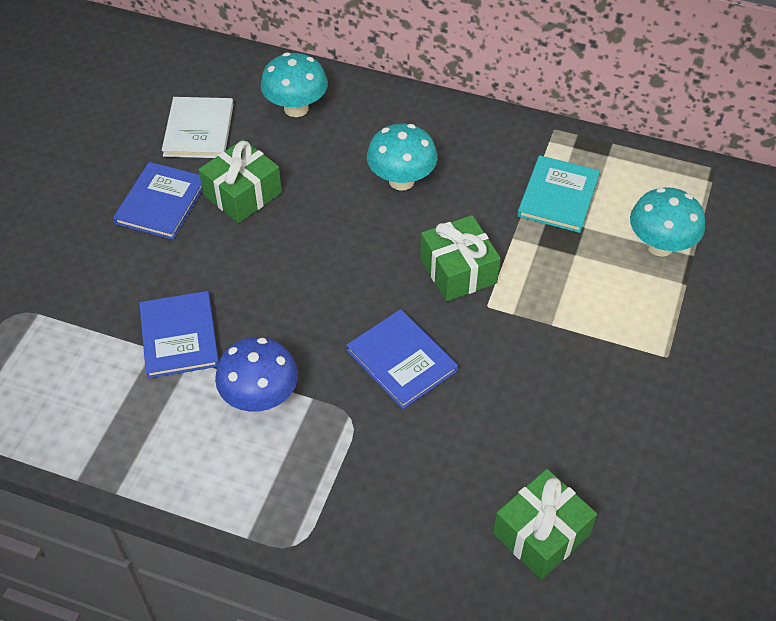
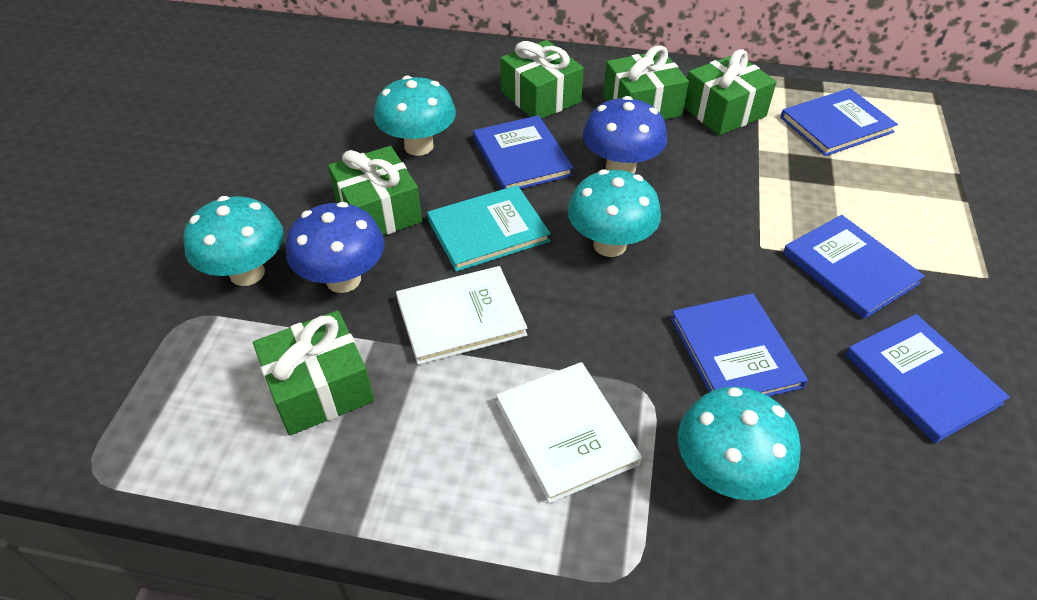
blue book: 3 -> 5
blue mushroom: 1 -> 2
green gift: 3 -> 5
turquoise mushroom: 3 -> 4
white book: 1 -> 2

